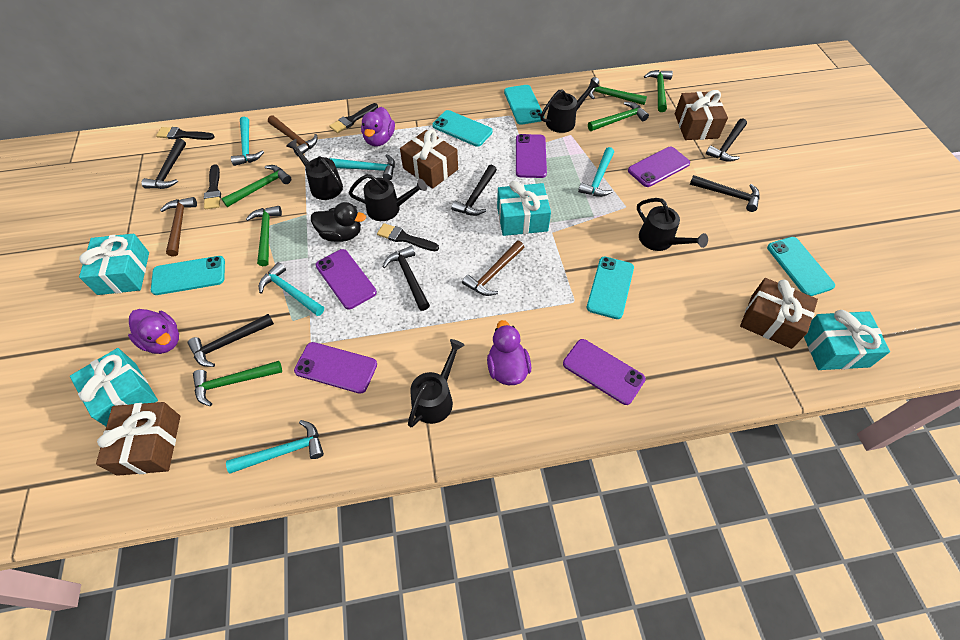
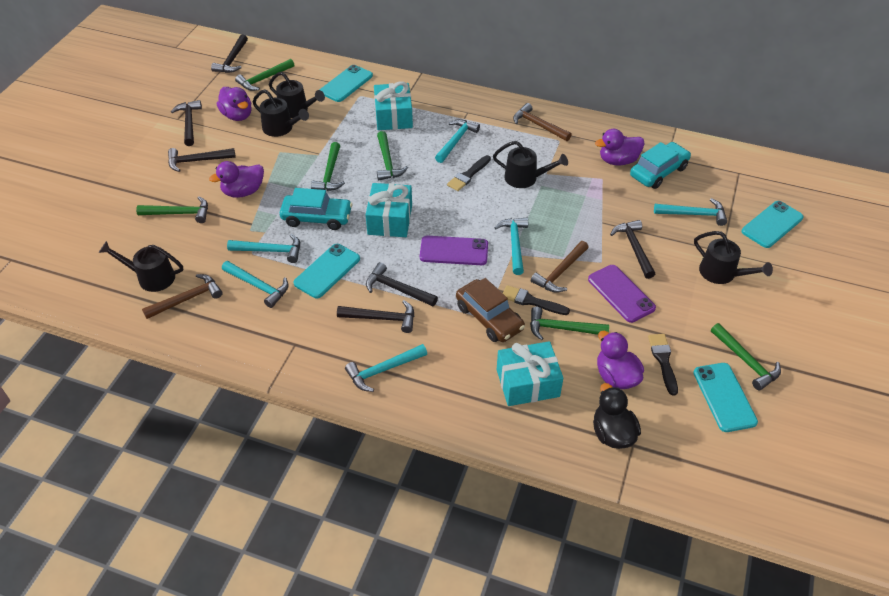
black brush: 4 -> 3
brown car: 0 -> 1
brown gift: 4 -> 0
purple duck: 3 -> 4
purple phone: 5 -> 2
turquoise car: 0 -> 2
turquoise gift: 4 -> 3
turquoise hammer: 5 -> 6
turquoise phone: 5 -> 4

